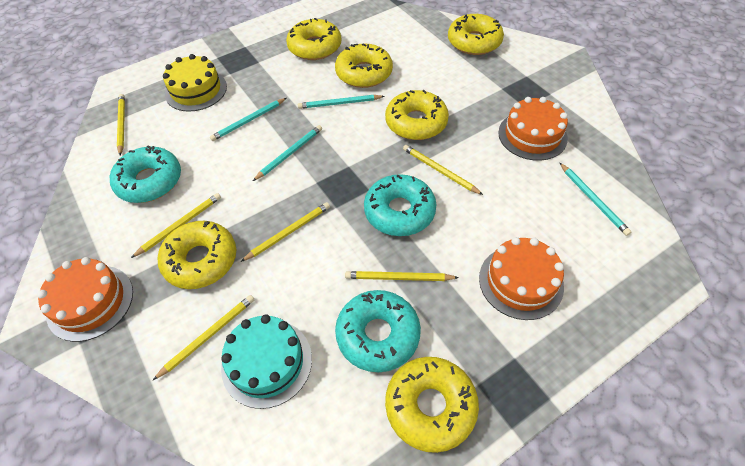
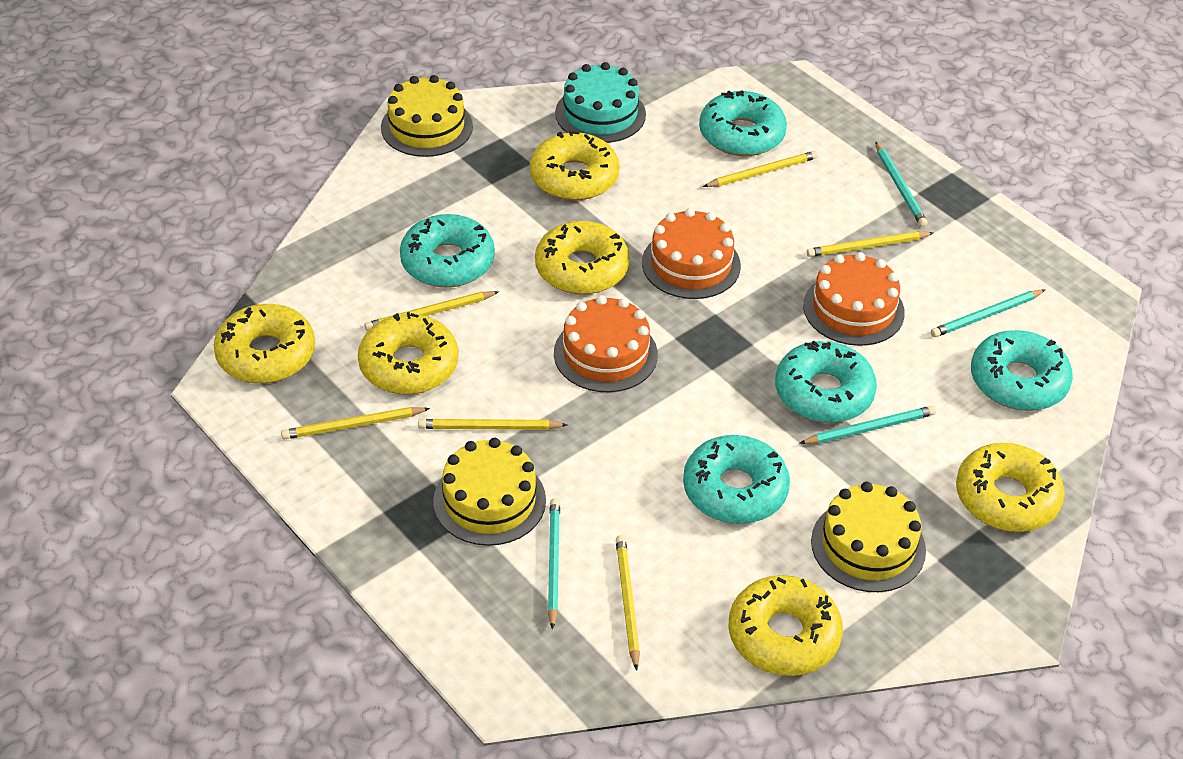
turquoise donut: 3 -> 5
yellow cake: 1 -> 3

